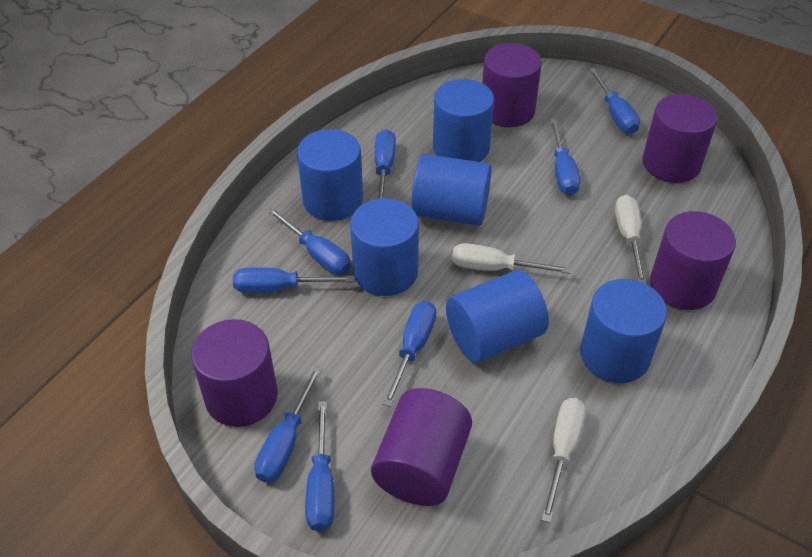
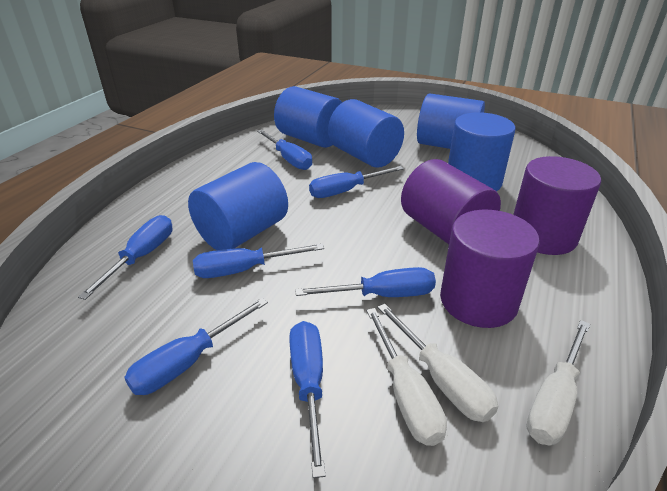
blue cylinder: 6 -> 5
blue screwdriver: 8 -> 7
purple cylinder: 5 -> 3

